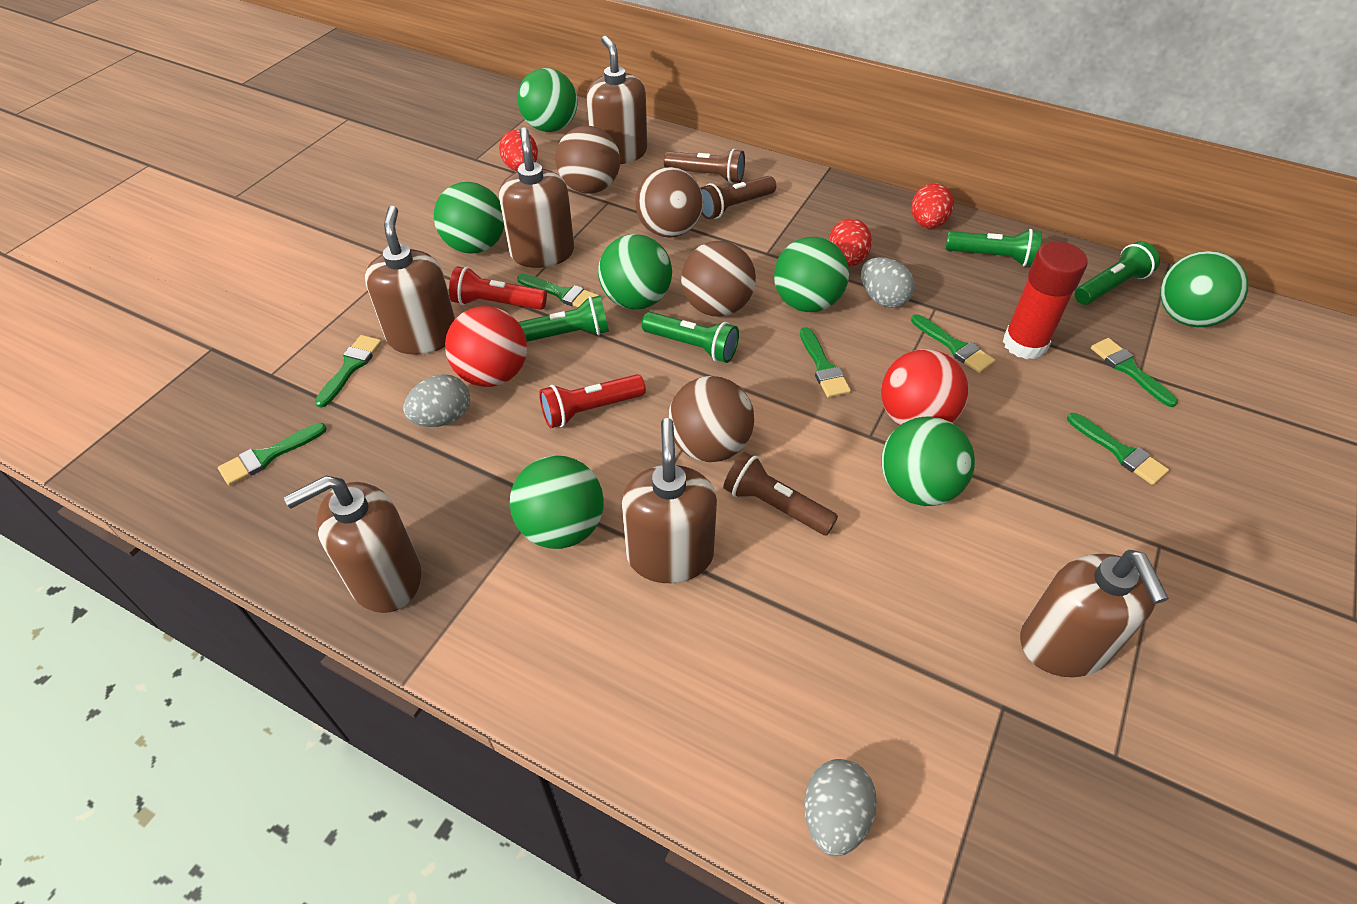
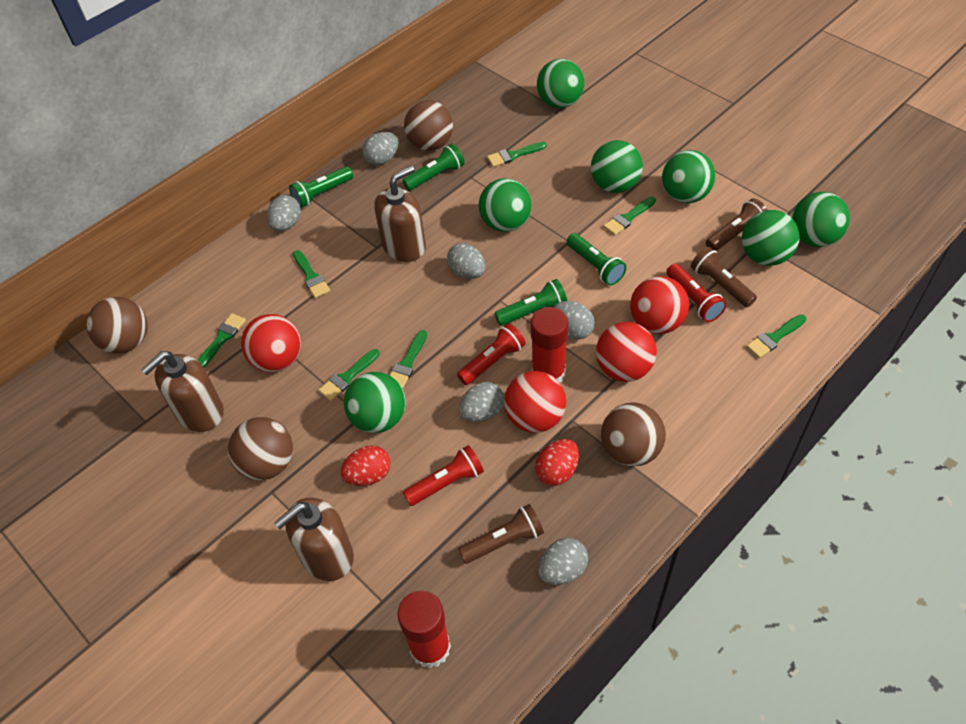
brown soap dispenser: 6 -> 3
grey egg: 3 -> 6
red ball: 2 -> 4
red egg: 3 -> 2
red flashlight: 2 -> 3
red glue stick: 1 -> 2

